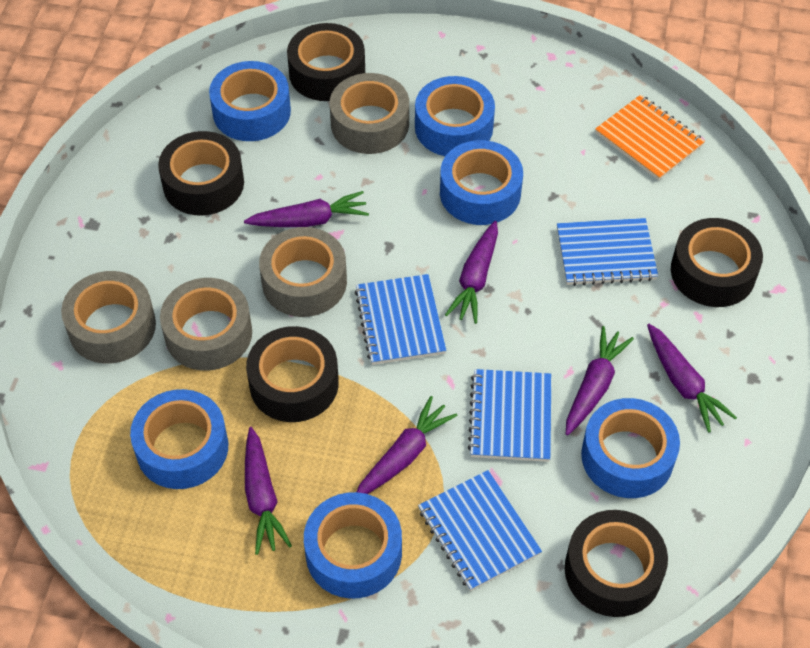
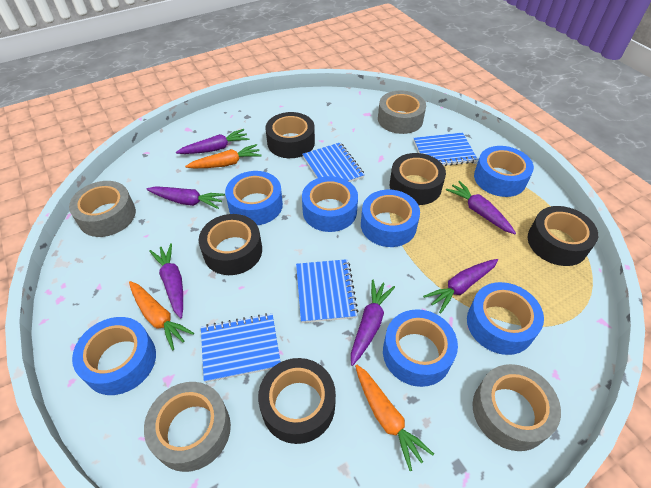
blue tape: 6 -> 7
orange carrot: 0 -> 3
orange notebook: 1 -> 0

